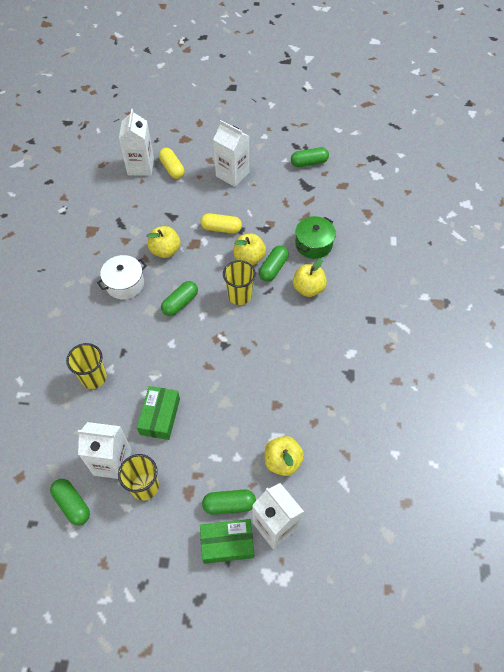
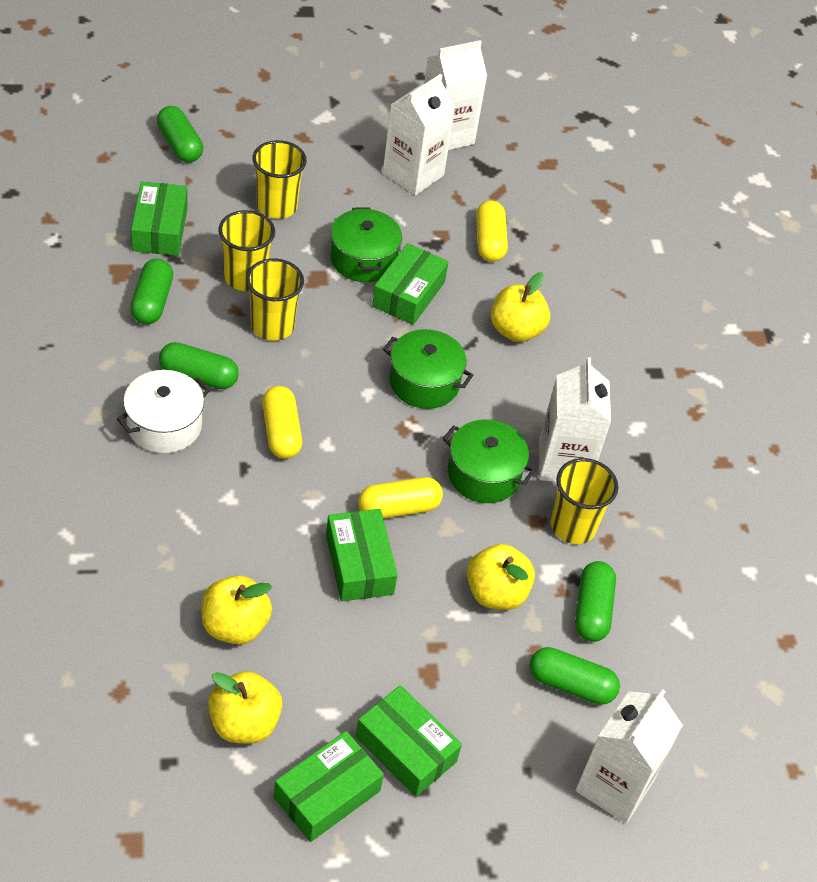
green box: 2 -> 5
green pot: 1 -> 3
yellow capsule: 2 -> 3
yellow cup: 3 -> 4

